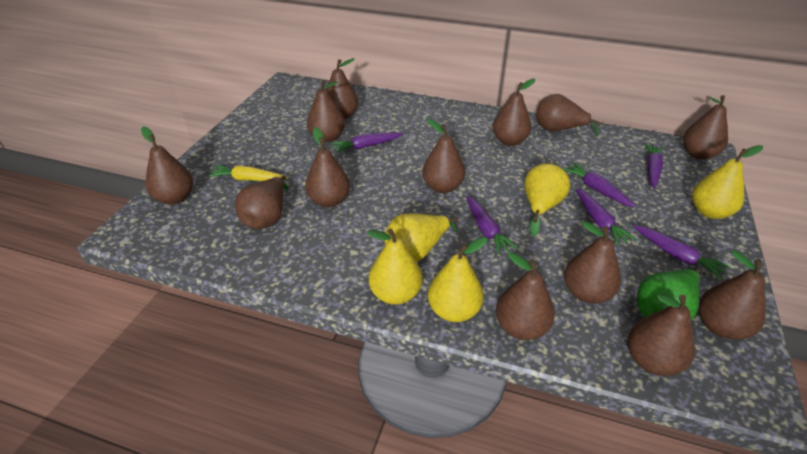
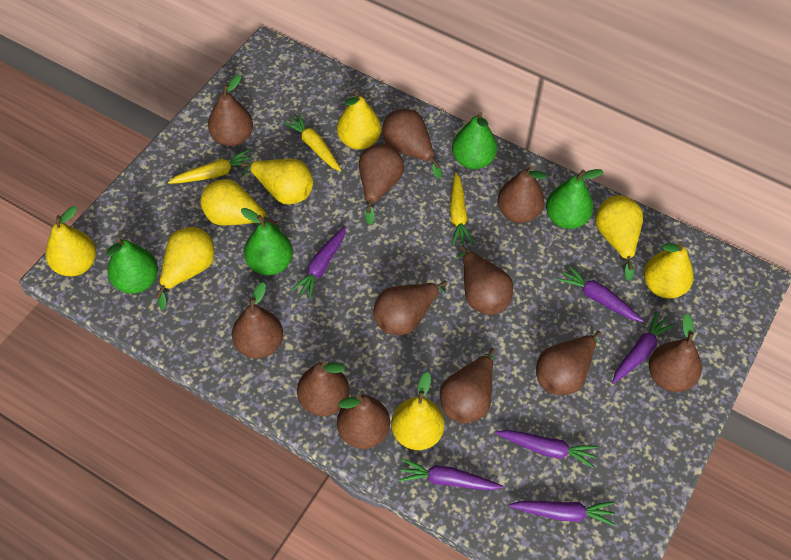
brown pear: 13 -> 12
green pear: 1 -> 4
yellow carrot: 1 -> 3
yellow pear: 5 -> 8

